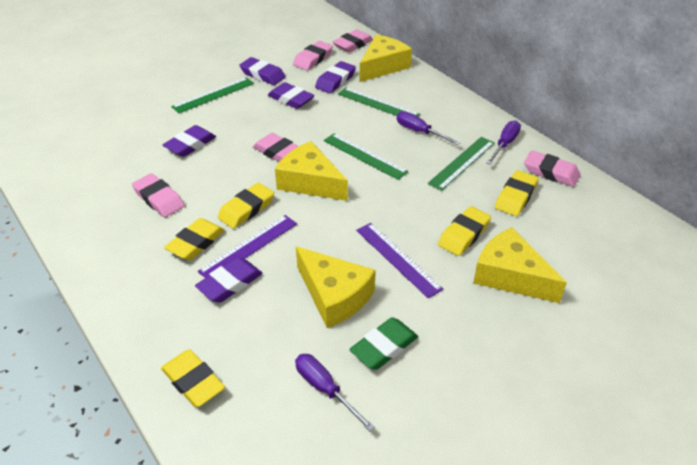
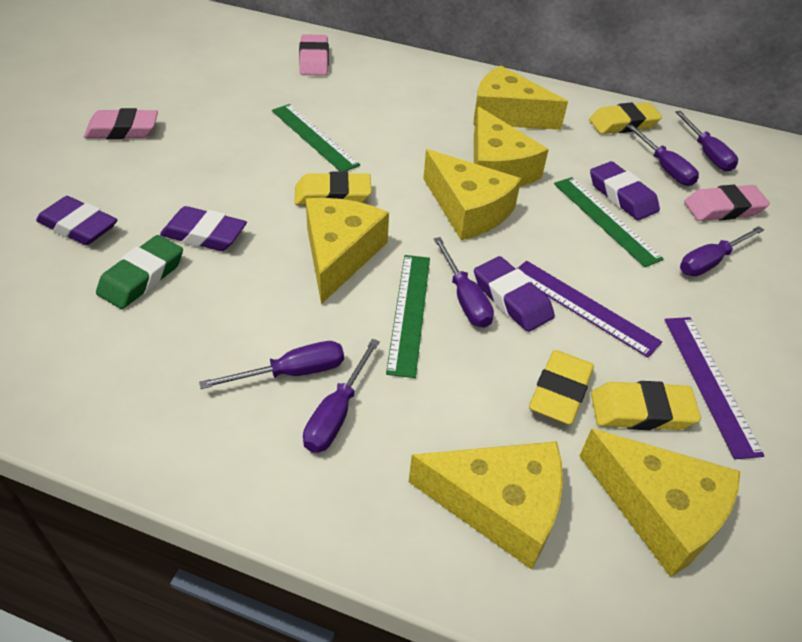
green ruler: 4 -> 3
pink eraser: 5 -> 3
purple eraser: 5 -> 4
purple screwdriver: 3 -> 6
yellow cheese: 4 -> 6
yellow eraser: 5 -> 4

